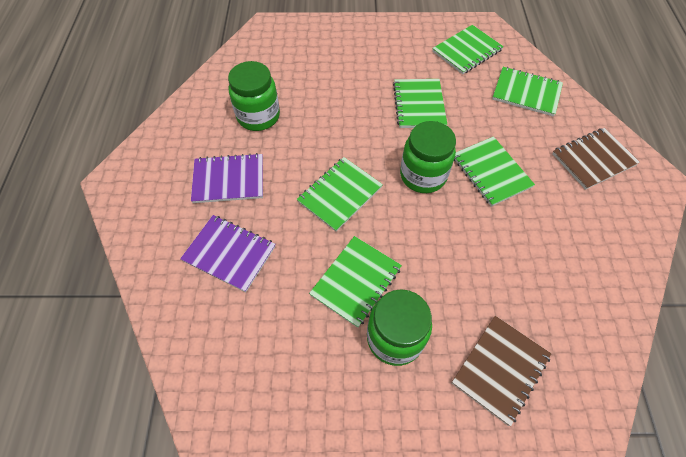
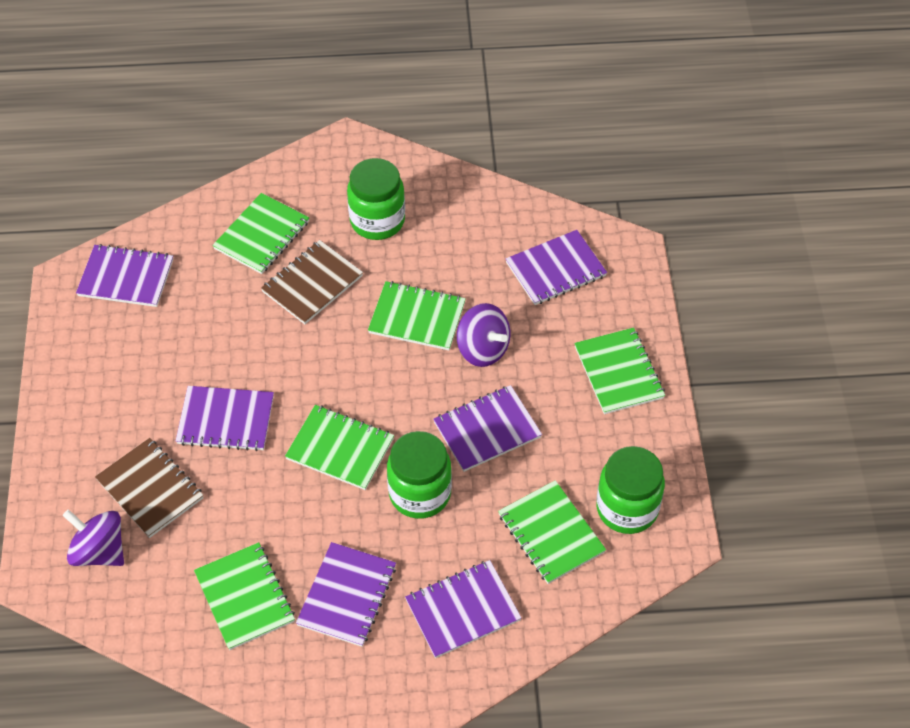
purple notebook: 2 -> 6
purple spinning top: 0 -> 2

